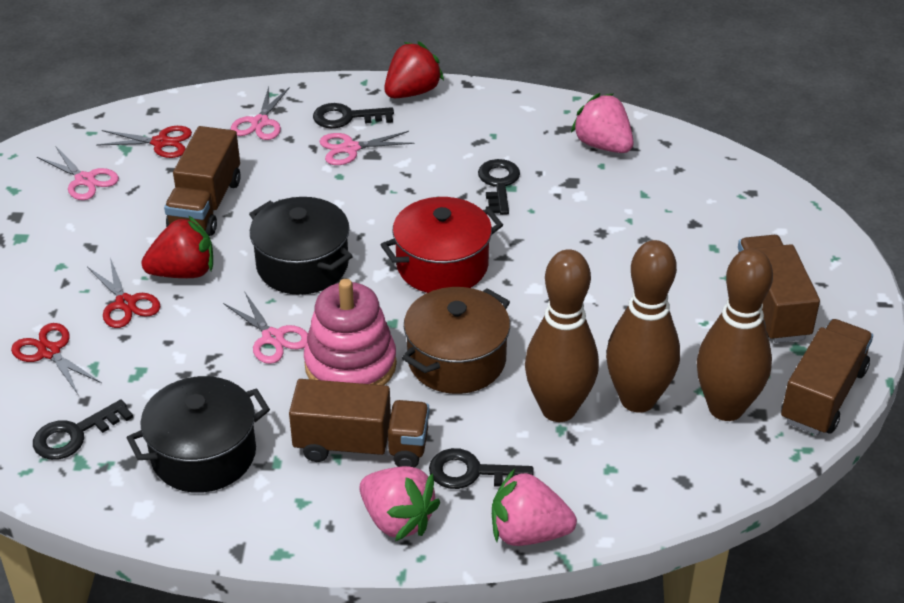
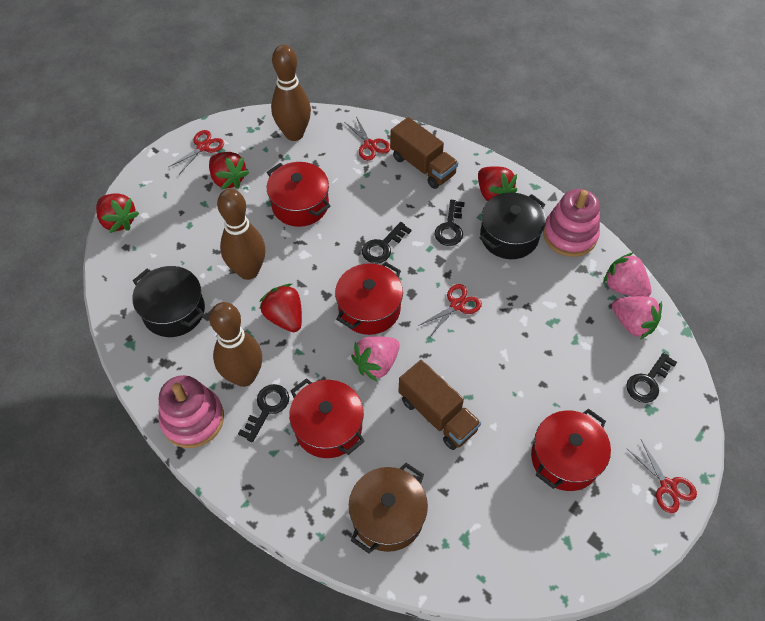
brown truck: 4 -> 2
pink scissors: 4 -> 0
pink stacking toy: 1 -> 2
red pot: 1 -> 4
red scissors: 3 -> 4
red strawberry: 2 -> 4

